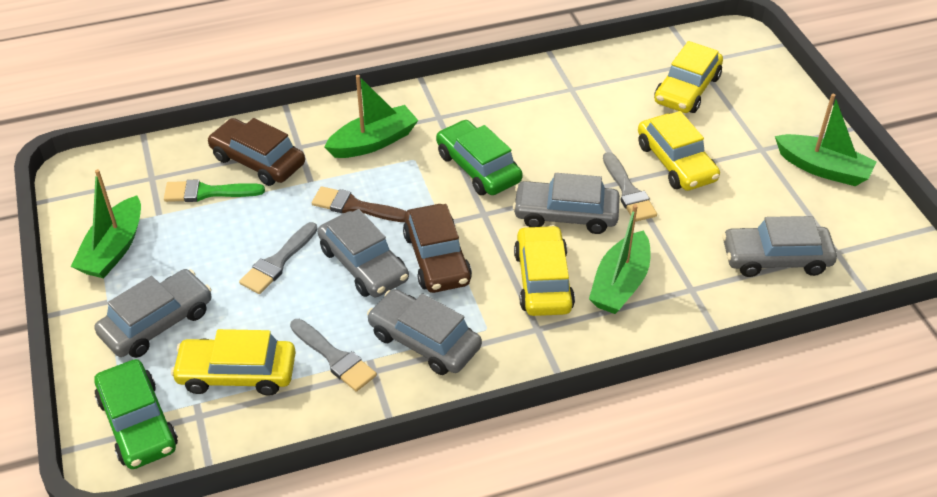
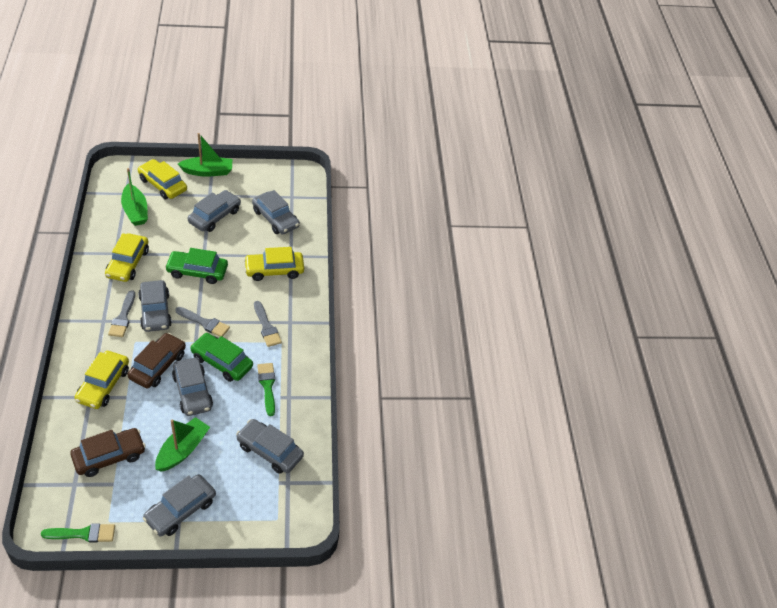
brown brush: 1 -> 0
green boat: 4 -> 3
green brush: 1 -> 2
grey car: 5 -> 6

